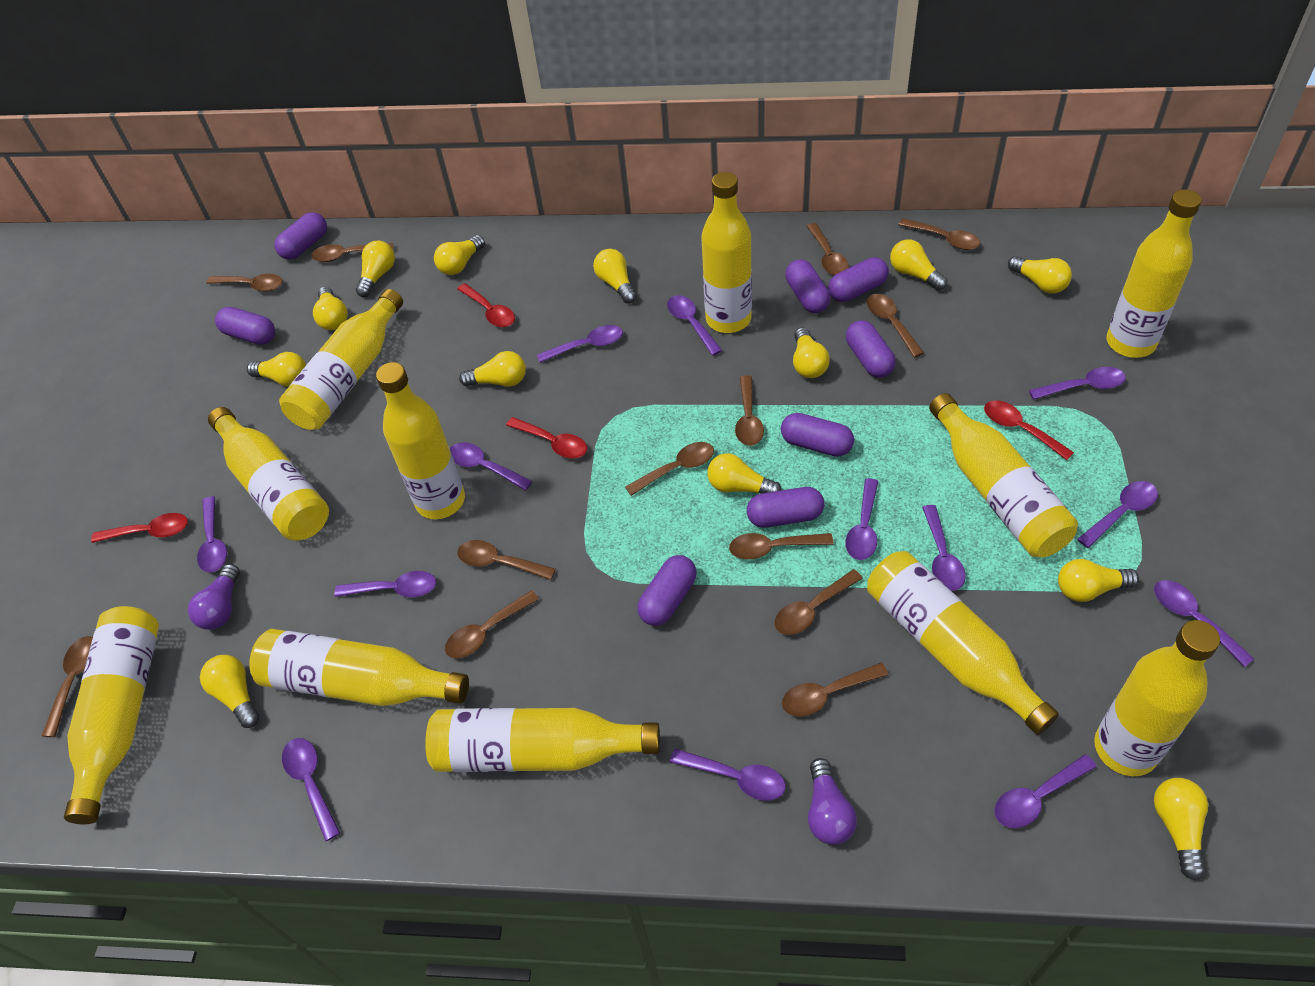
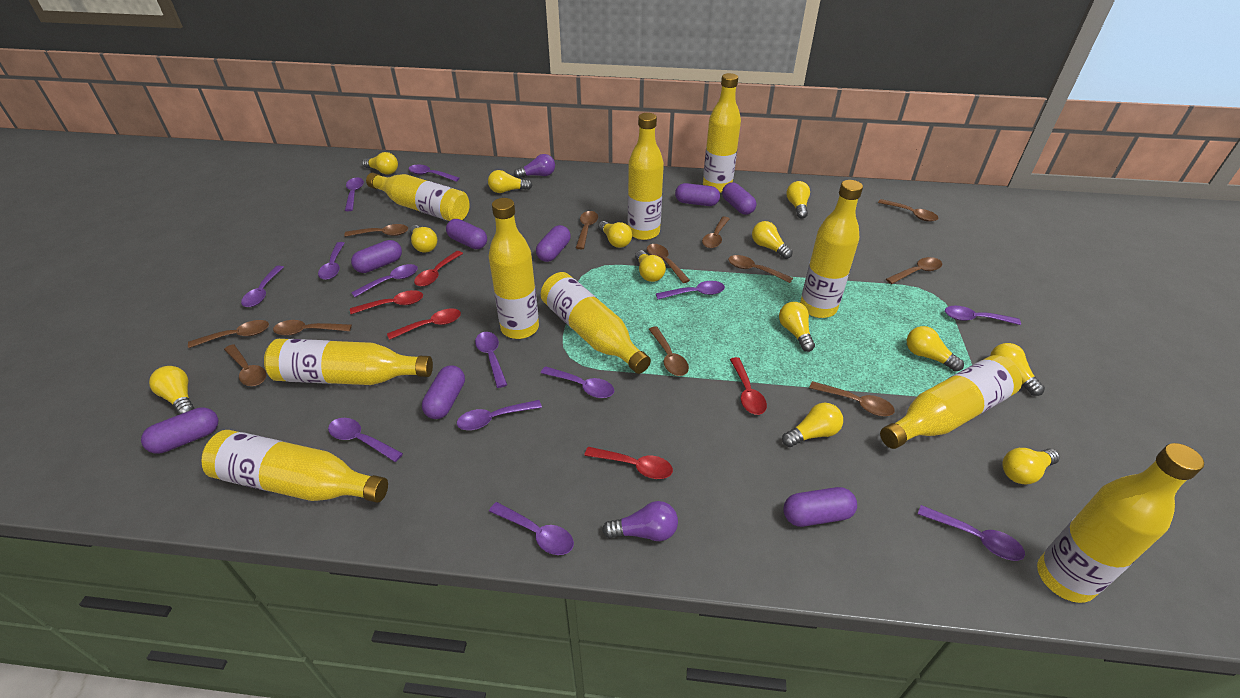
brown spoon: 13 -> 12
red spoon: 4 -> 5
yellow bottle: 11 -> 10

